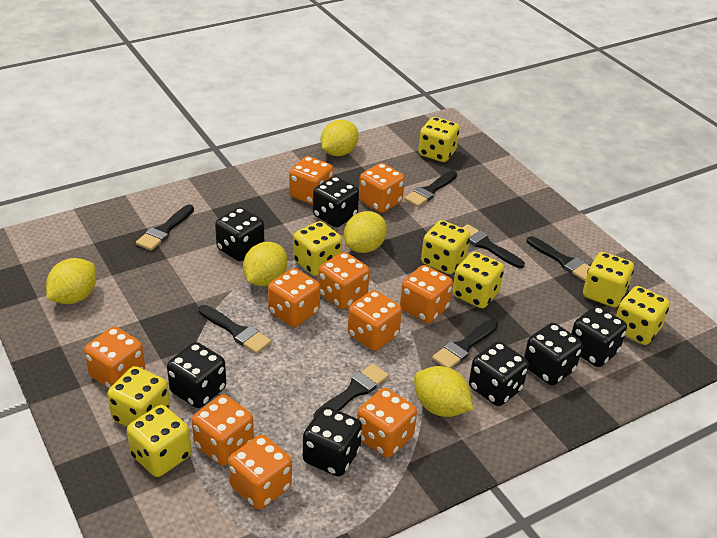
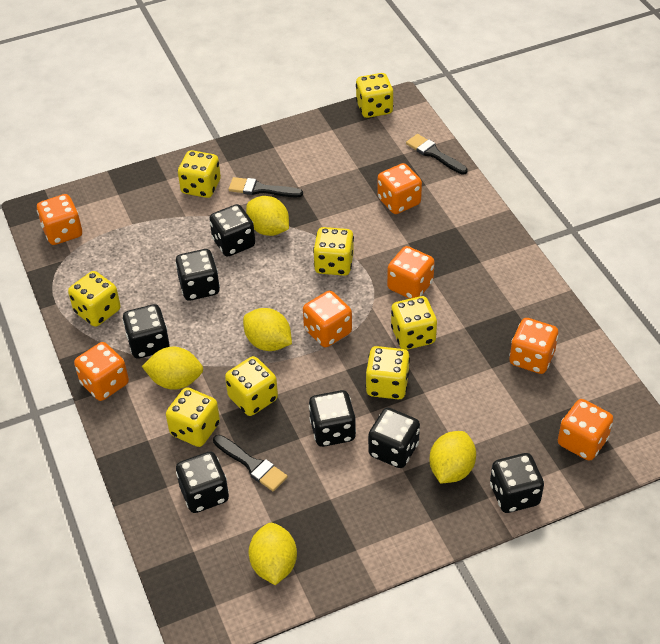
black brush: 7 -> 3
orange dice: 10 -> 7

